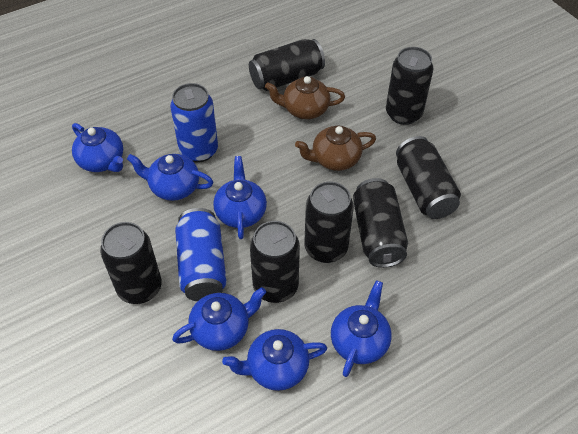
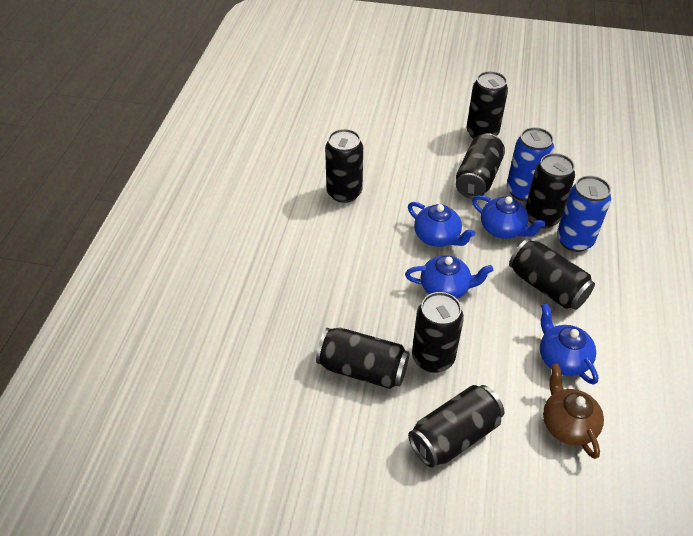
black can: 7 -> 8
blue teapot: 6 -> 4
brown teapot: 2 -> 1

